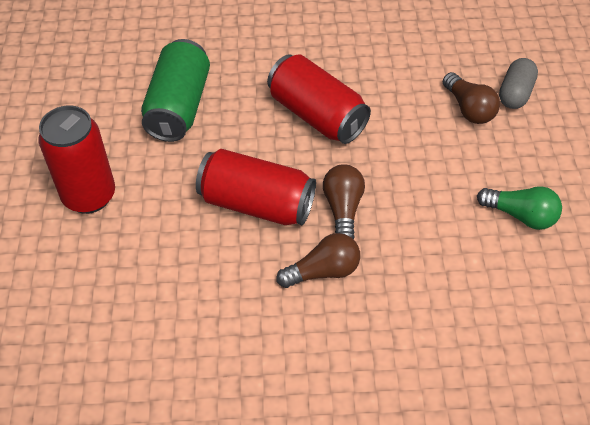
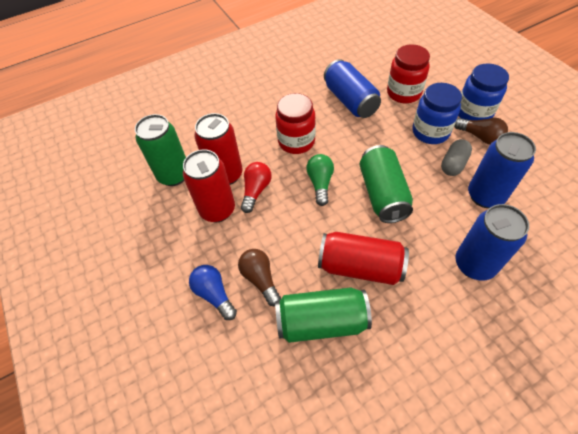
blue can: 0 -> 3
blue jar: 0 -> 2
blue light bulb: 0 -> 1
brown light bulb: 3 -> 2
green can: 1 -> 3
red jar: 0 -> 2
red light bulb: 0 -> 1

